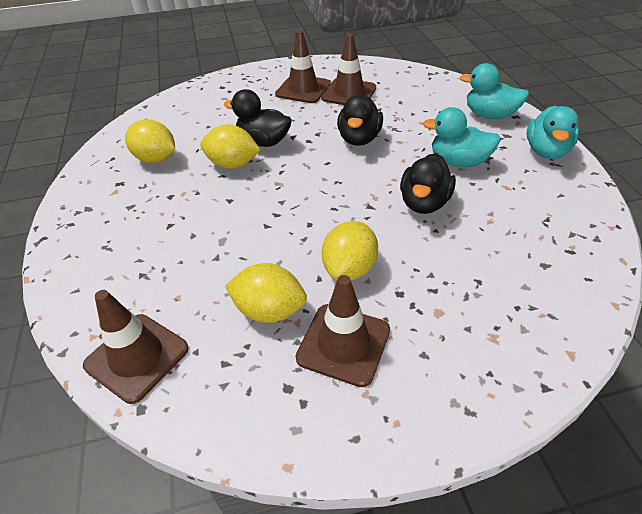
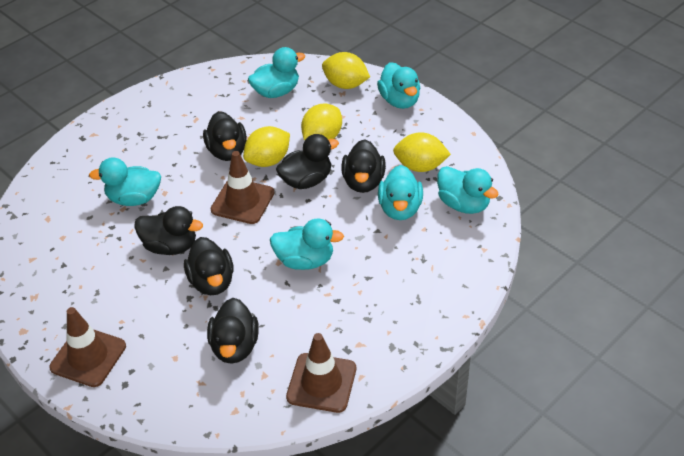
black duck: 3 -> 6
brown traffic cone: 4 -> 3
turquoise duck: 3 -> 6

